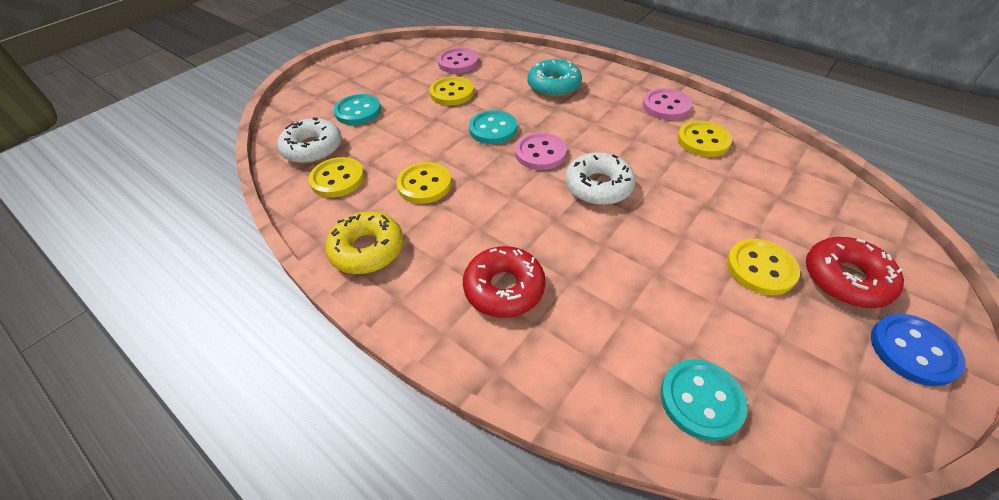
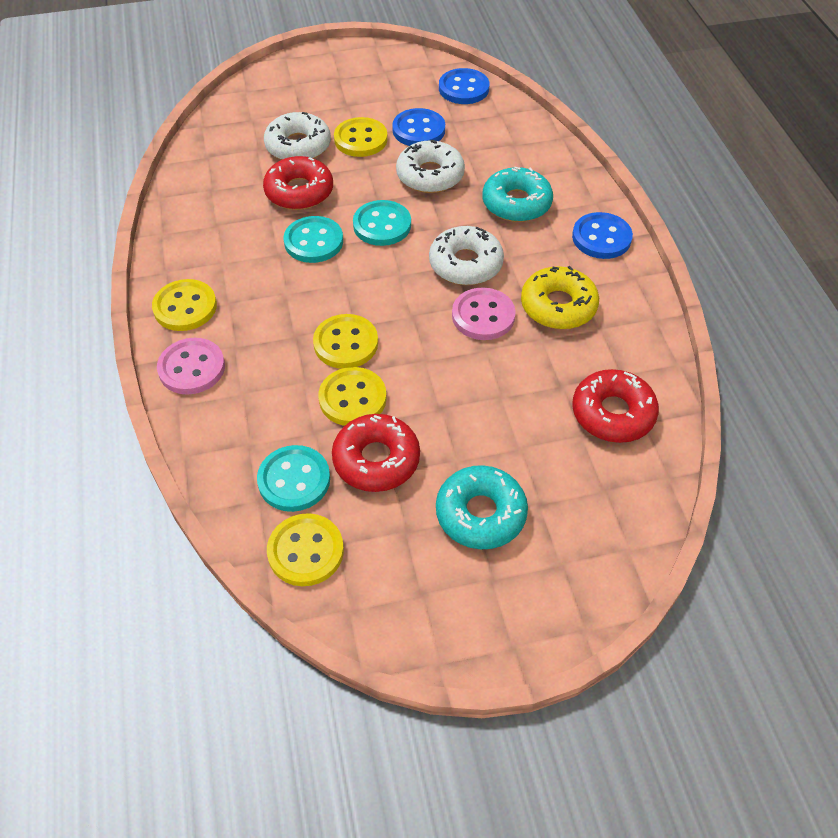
blue button: 1 -> 3
pink button: 3 -> 2
red donut: 2 -> 3
turquoise donut: 1 -> 2
white donut: 2 -> 3

